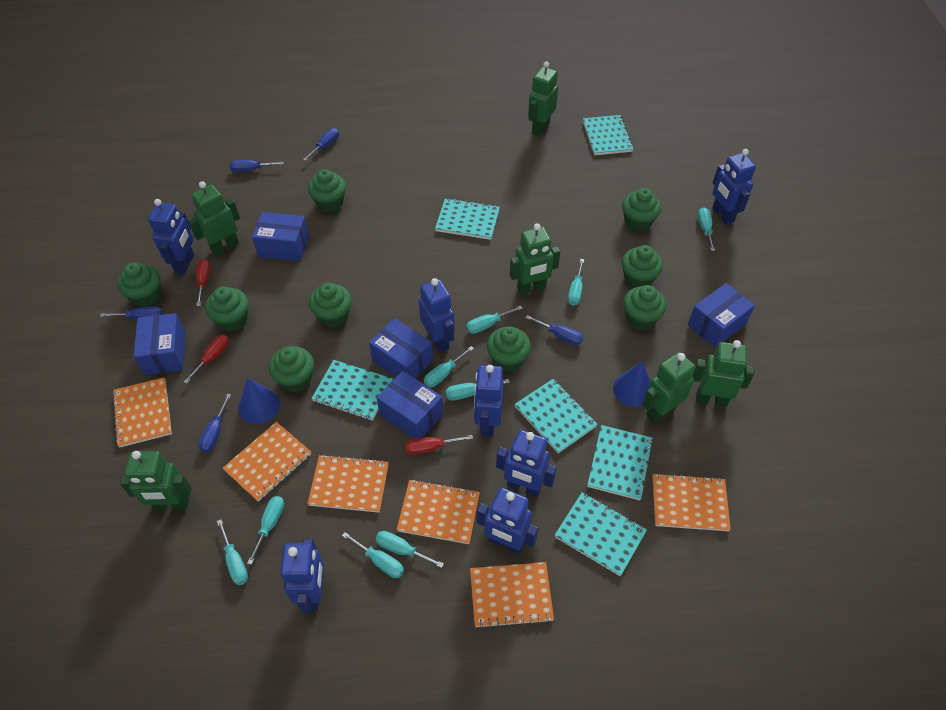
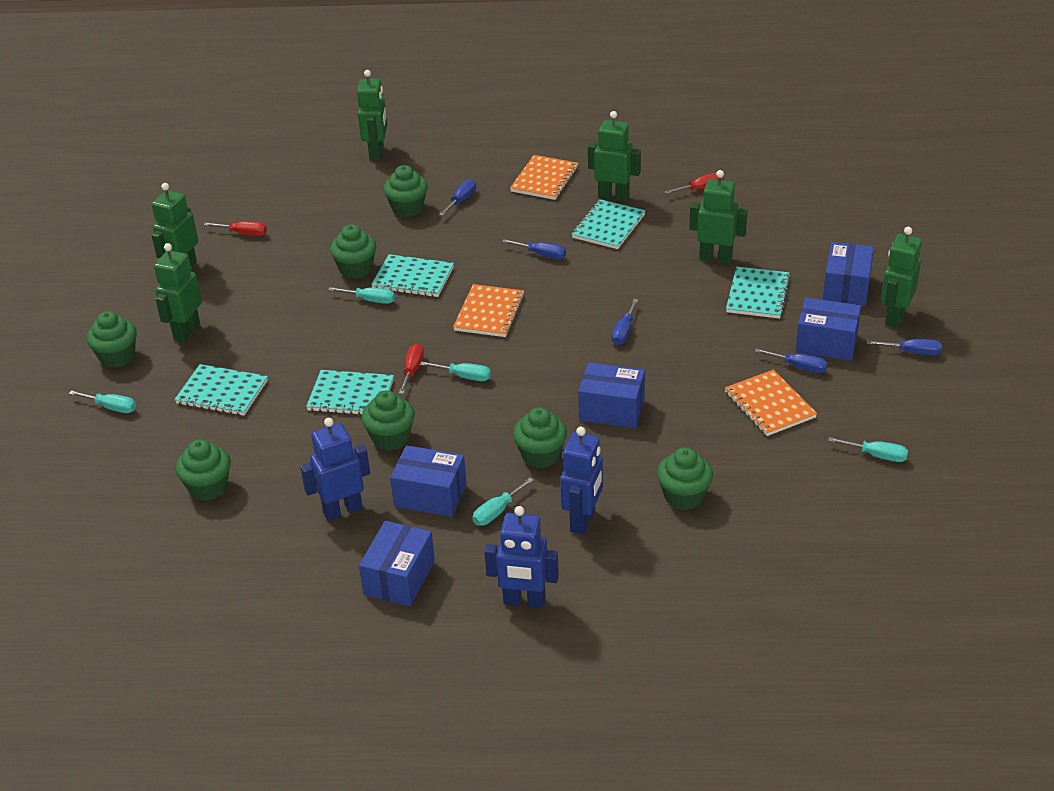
blue cone: 2 -> 0
blue robot: 7 -> 3
green cupcake: 9 -> 7
orange notebook: 6 -> 3
turquoise notebook: 6 -> 5
turquoise screwdriver: 9 -> 5

